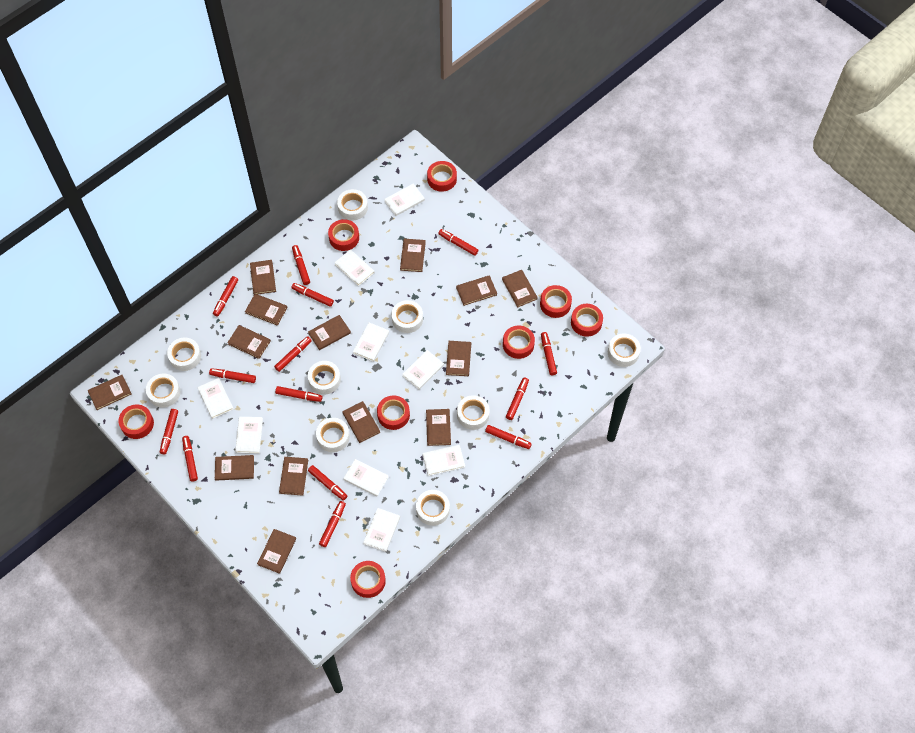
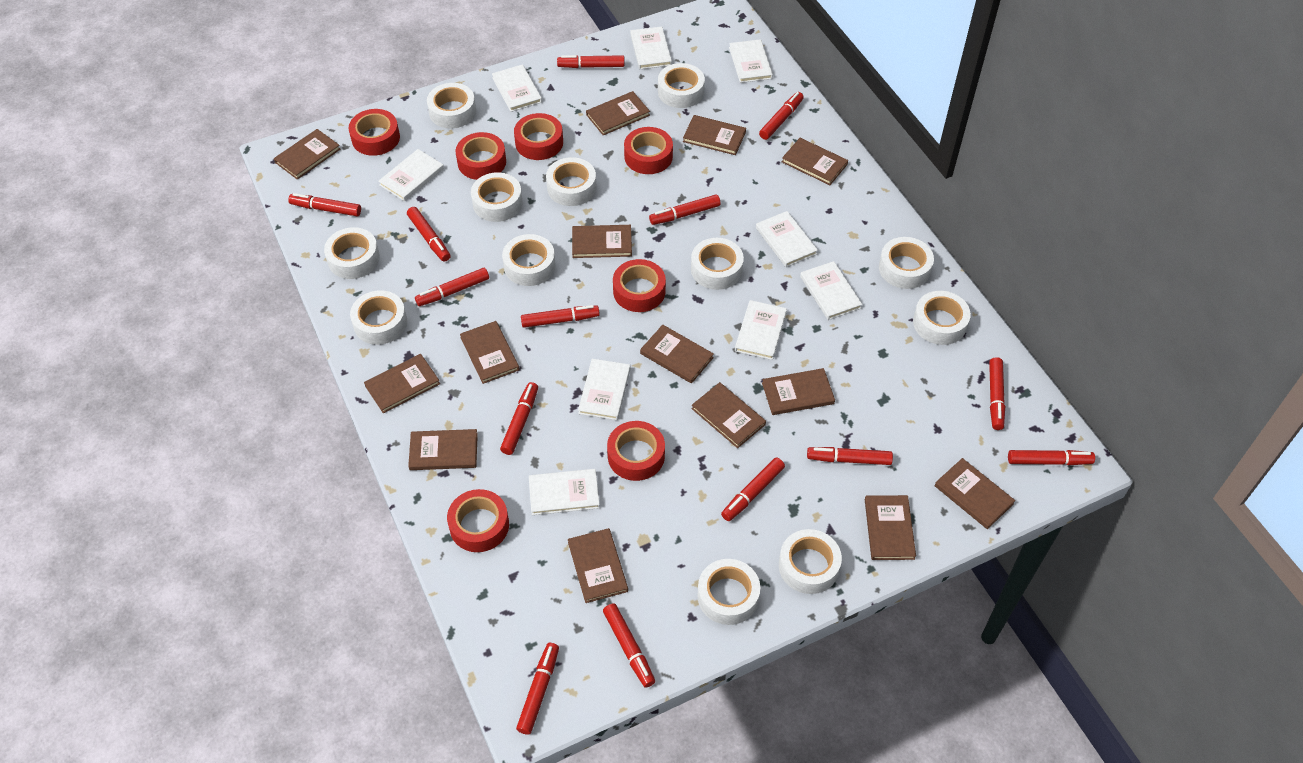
red tape: 8 -> 7
white tape: 9 -> 12

